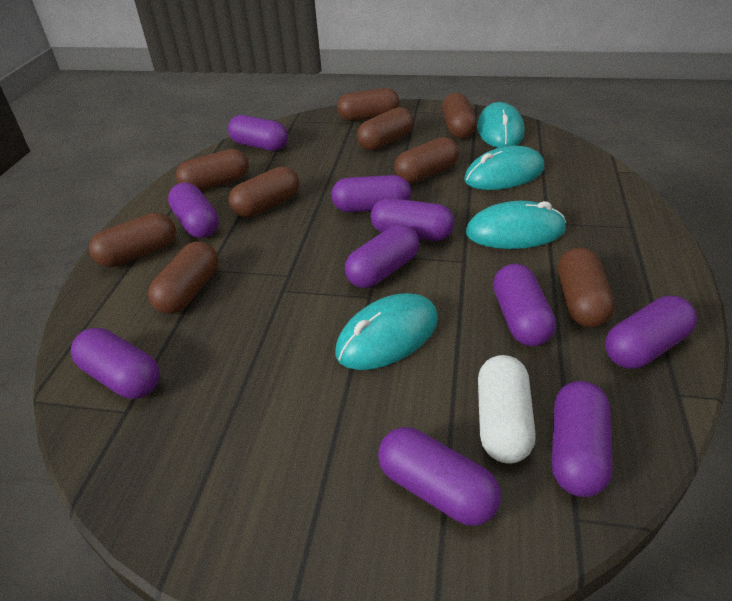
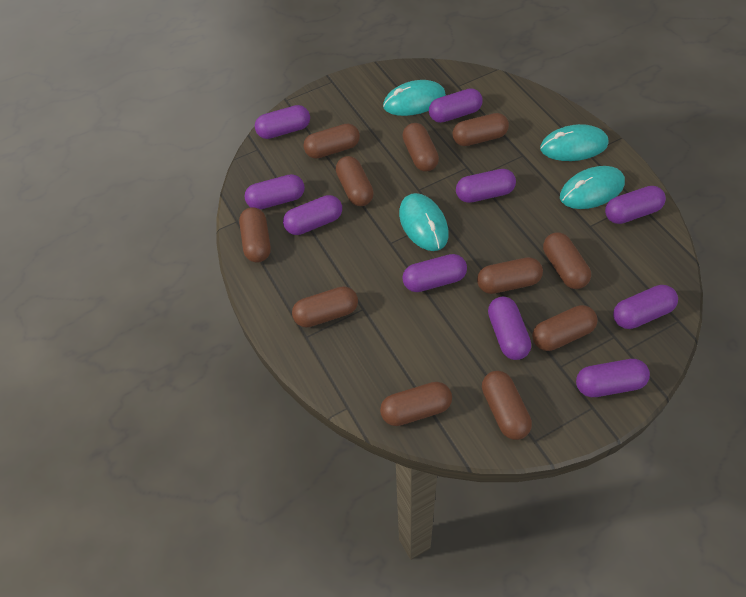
brown capsule: 9 -> 11
white capsule: 1 -> 0

